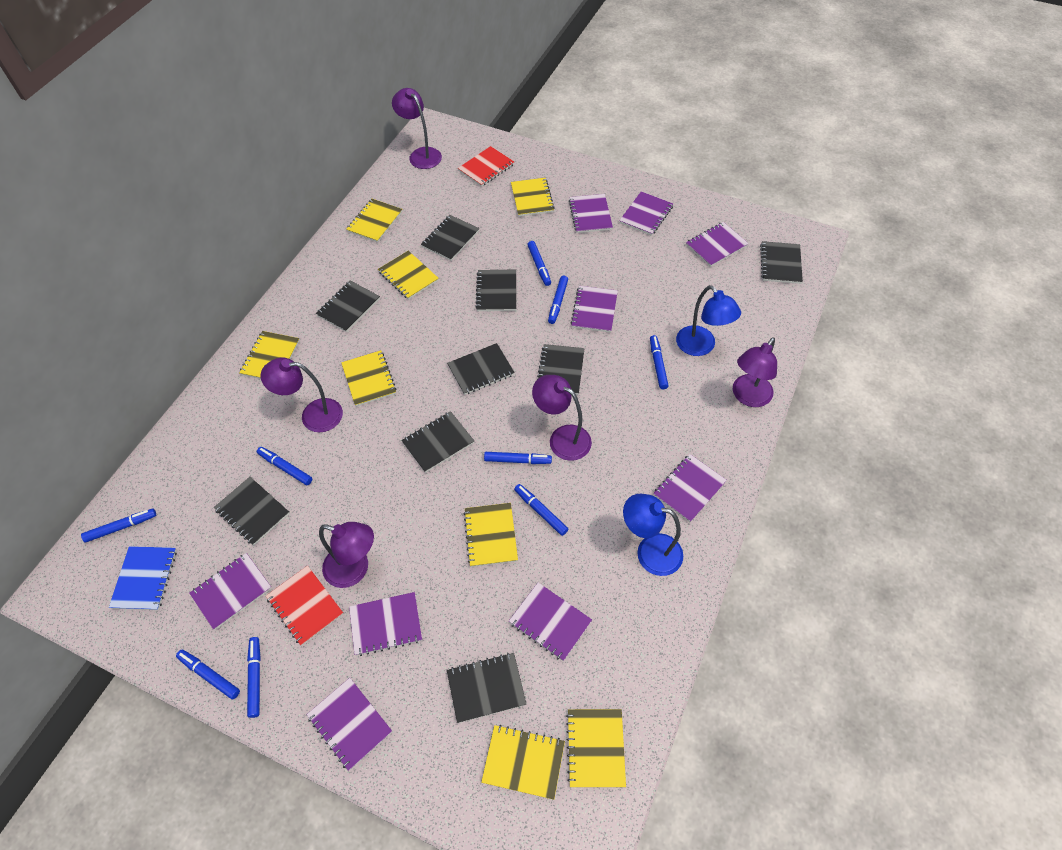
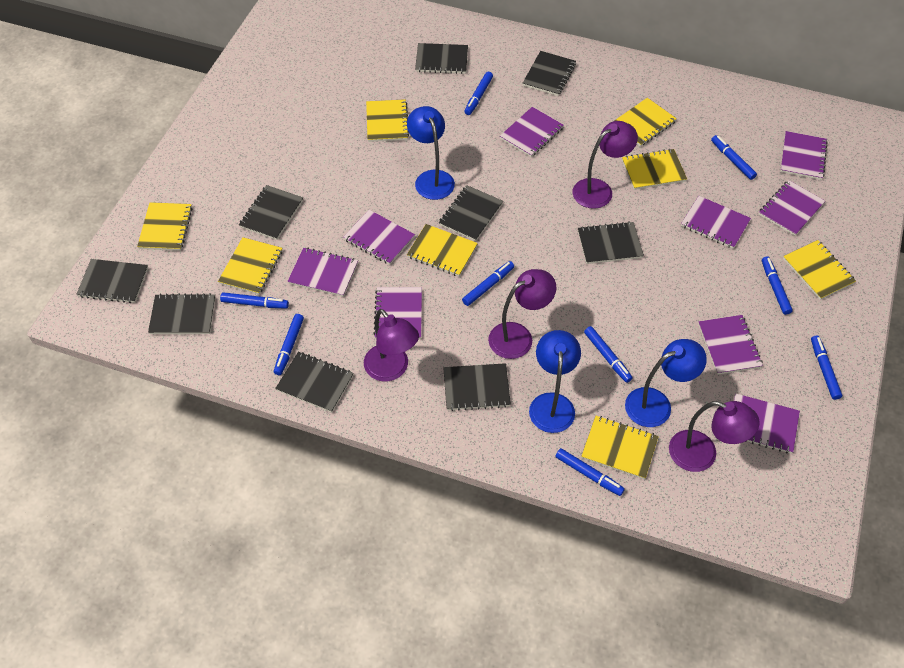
blue lamp: 2 -> 3
blue notebook: 1 -> 0
purple lamp: 5 -> 4
red notebook: 2 -> 0

